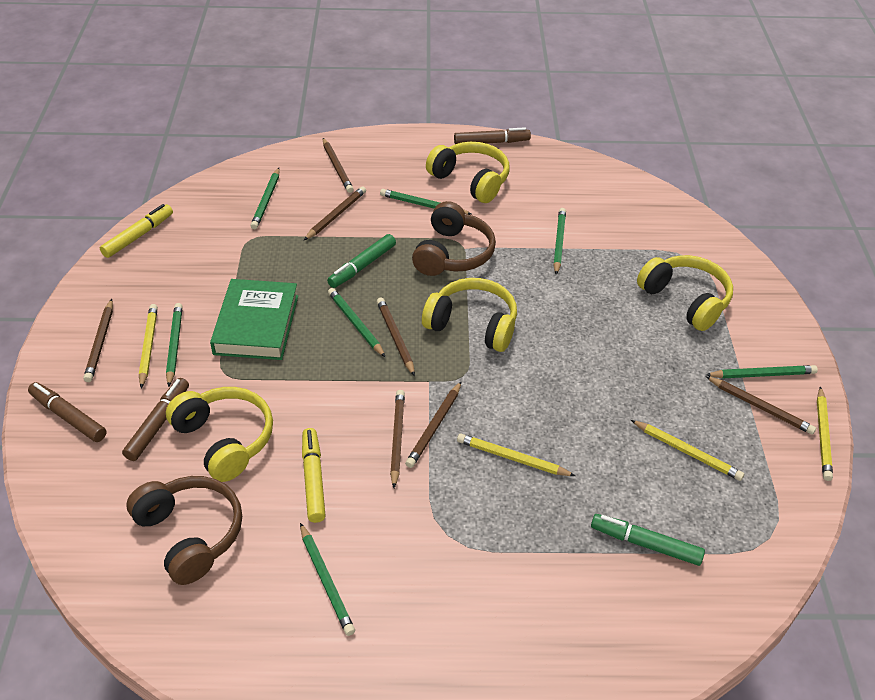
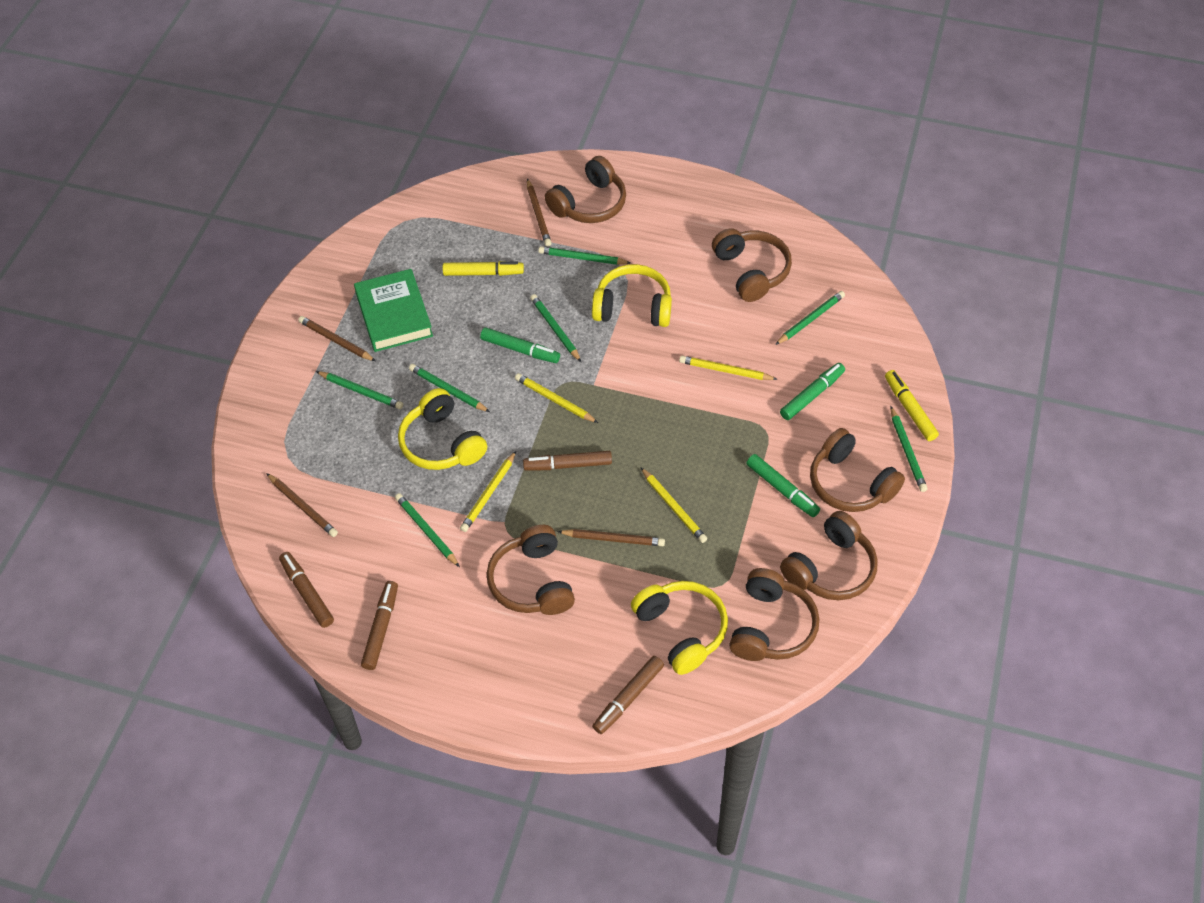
brown headphones: 2 -> 6
brown marker: 3 -> 4
brown pencil: 7 -> 4
green marker: 2 -> 3
yellow headphones: 4 -> 3

